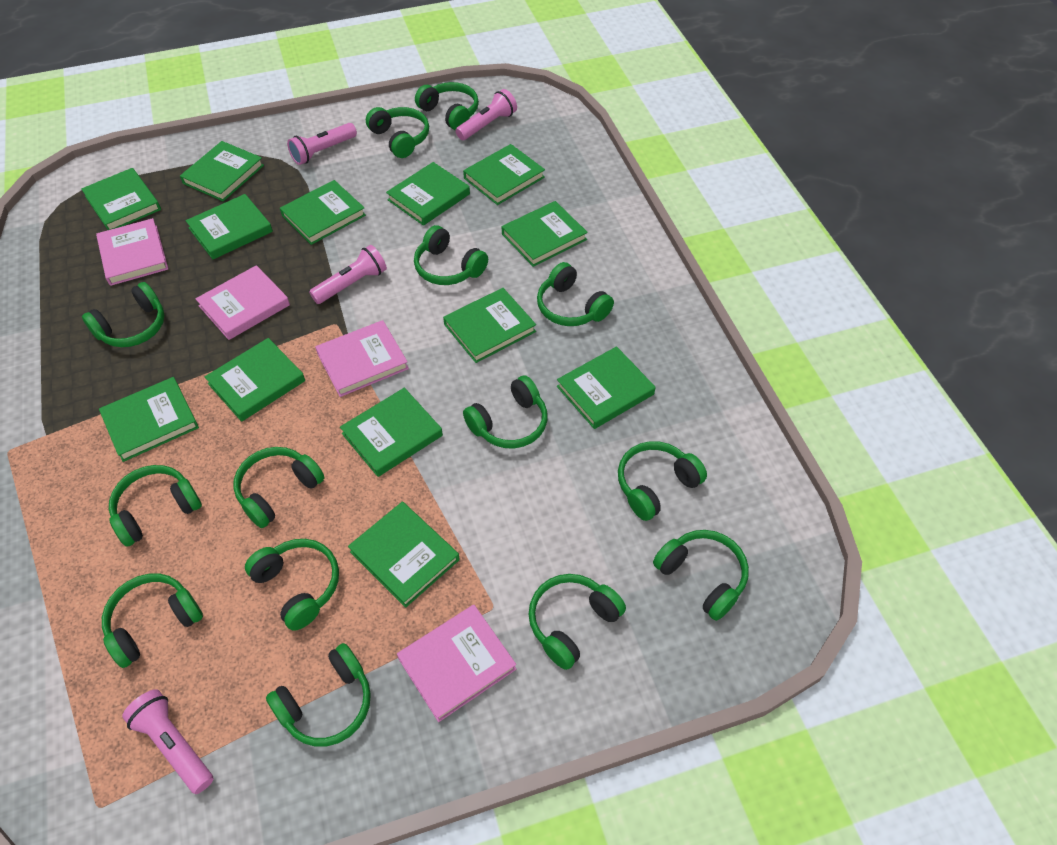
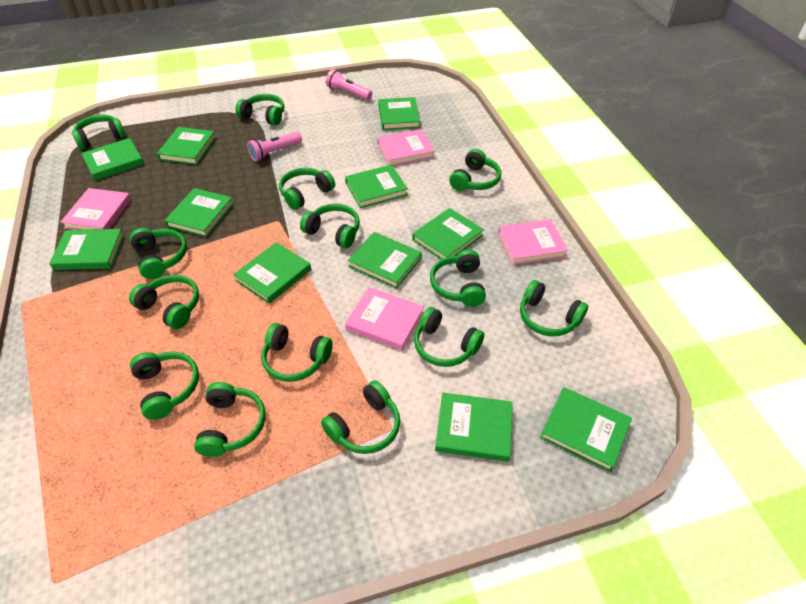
green book: 13 -> 11
pink flashlight: 4 -> 2

